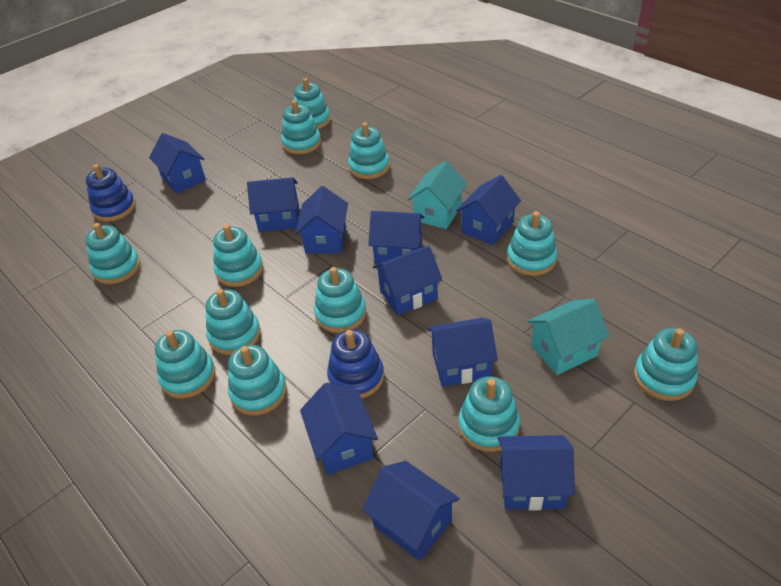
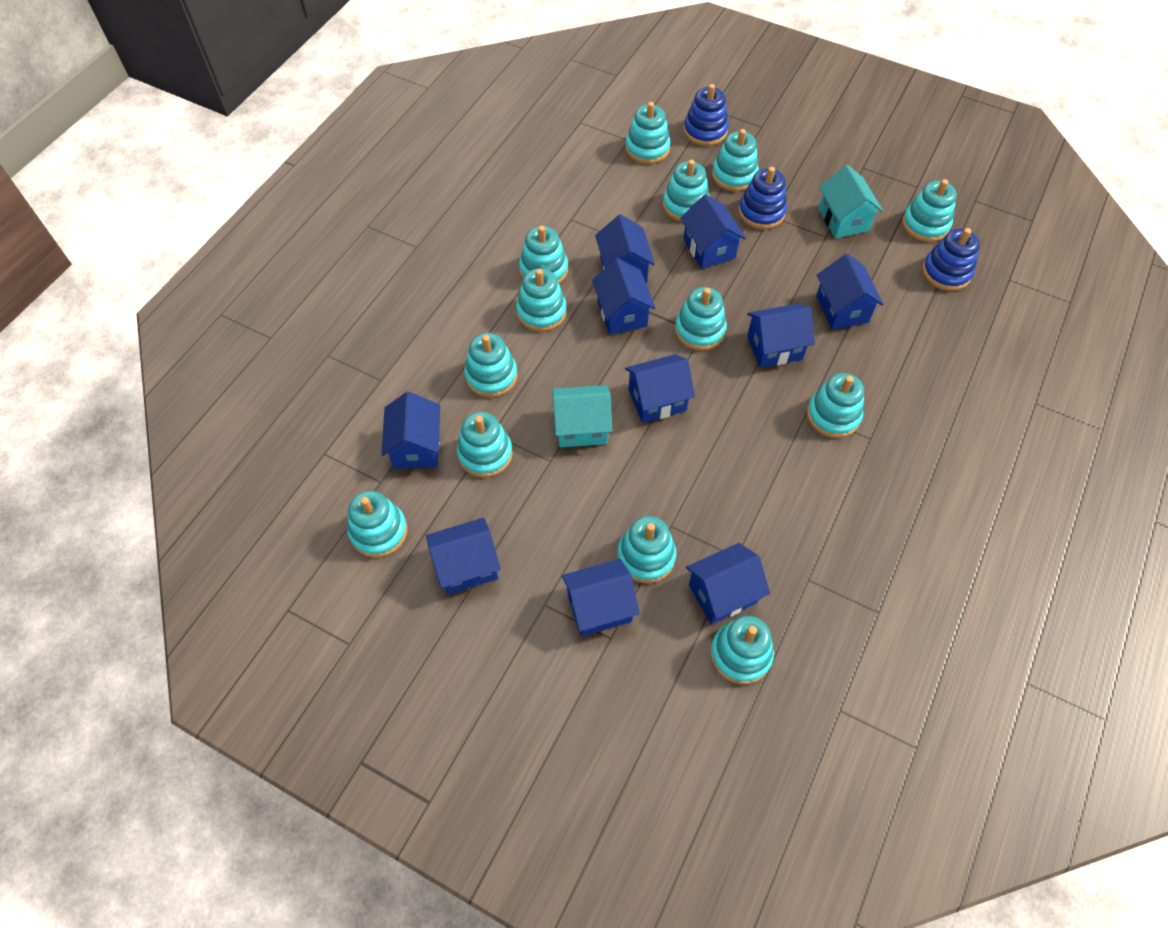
blue stacking toy: 2 -> 3
turquoise stacking toy: 12 -> 13

